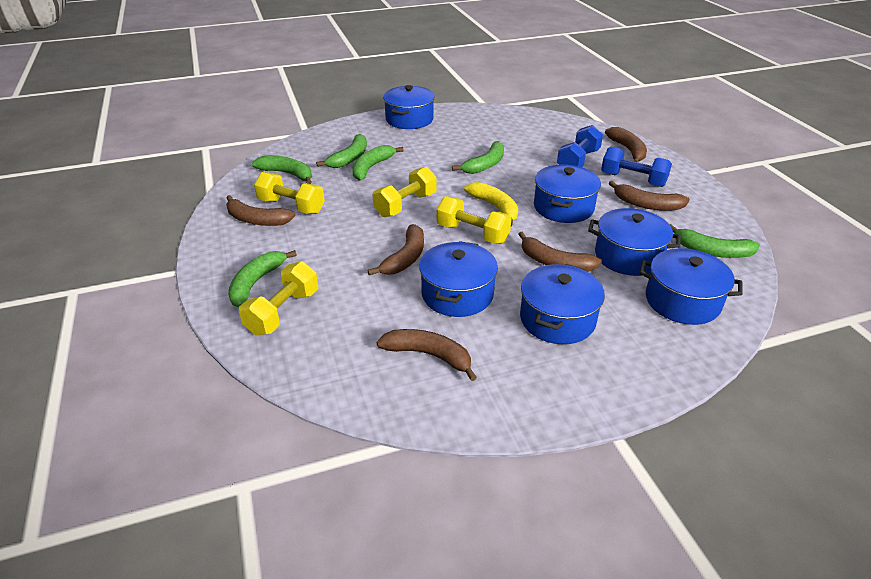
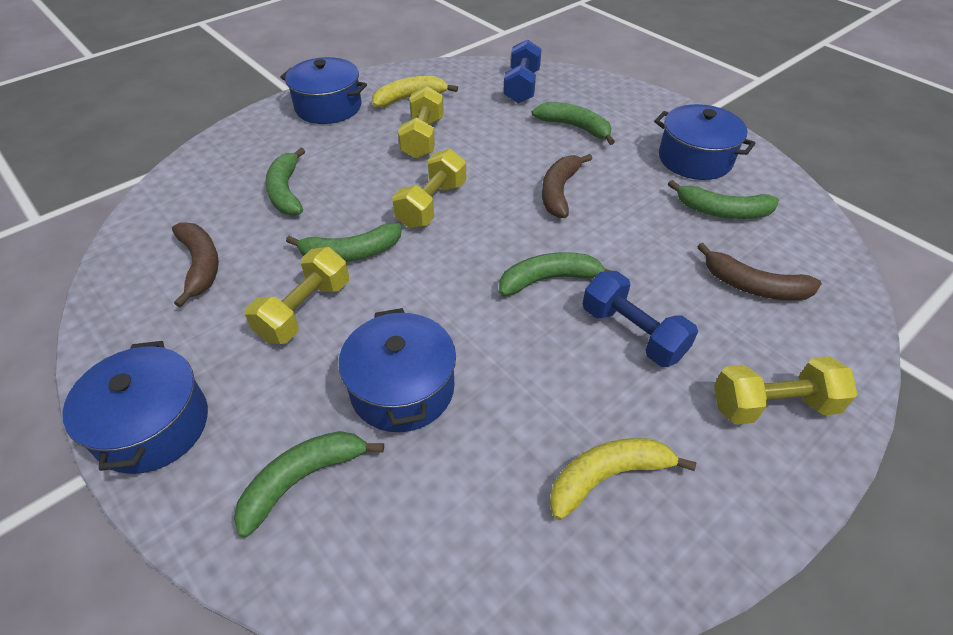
blue pot: 6 -> 4
brown banana: 6 -> 3
yellow banana: 1 -> 2

